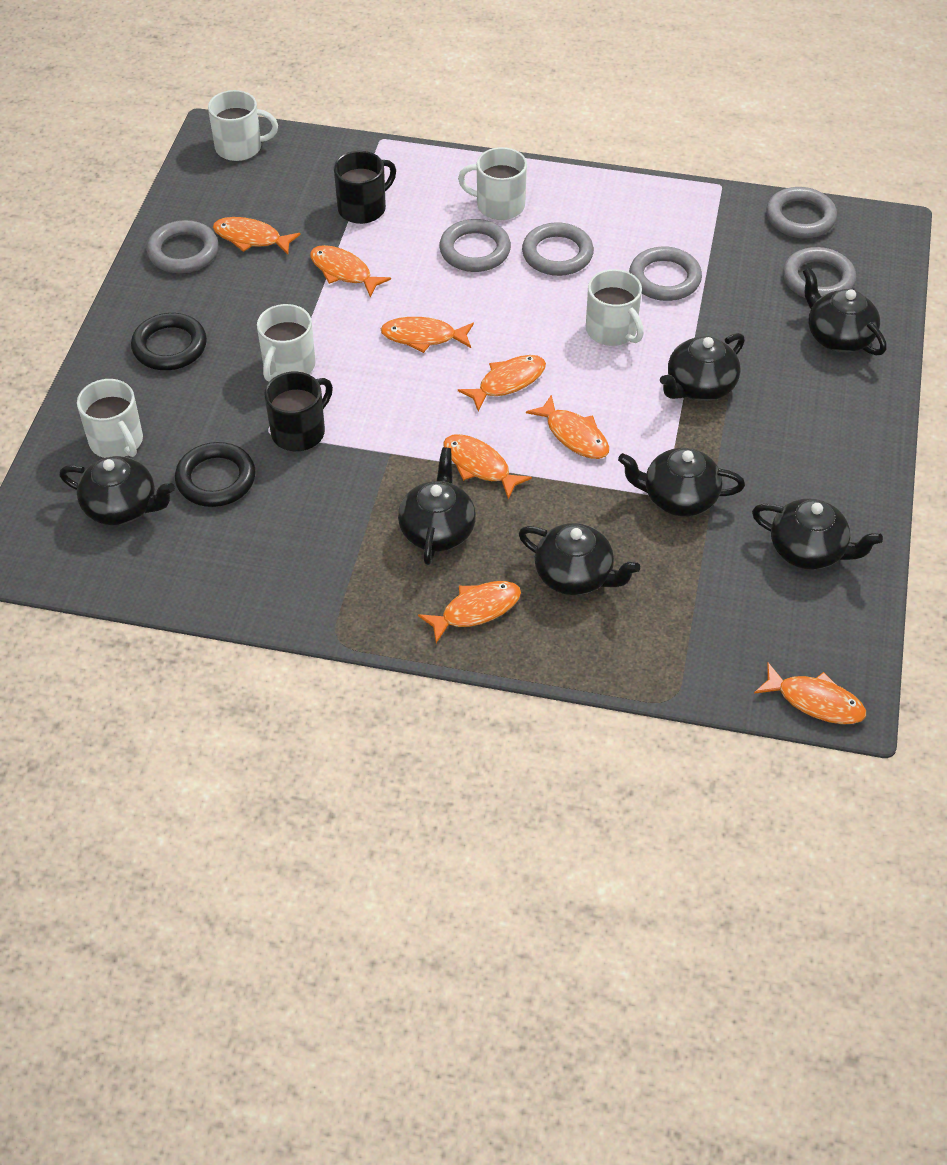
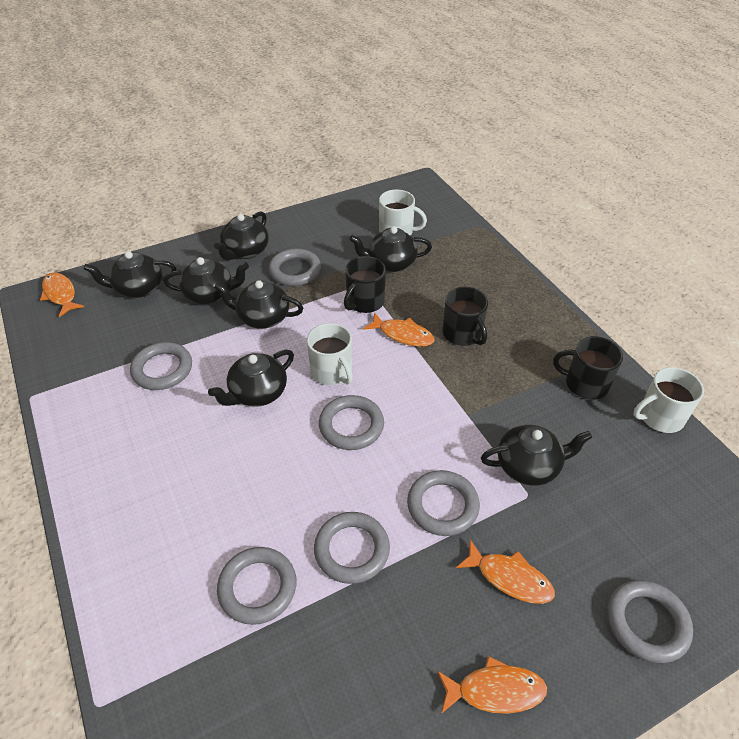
black mug: 2 -> 3
black ring: 2 -> 0
grey ring: 6 -> 7
orange fish: 8 -> 4
white mug: 5 -> 3

